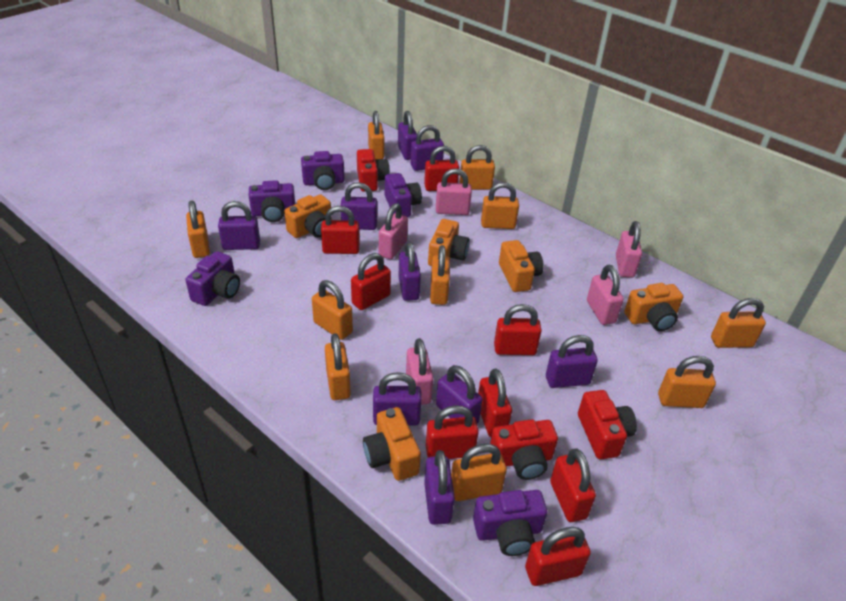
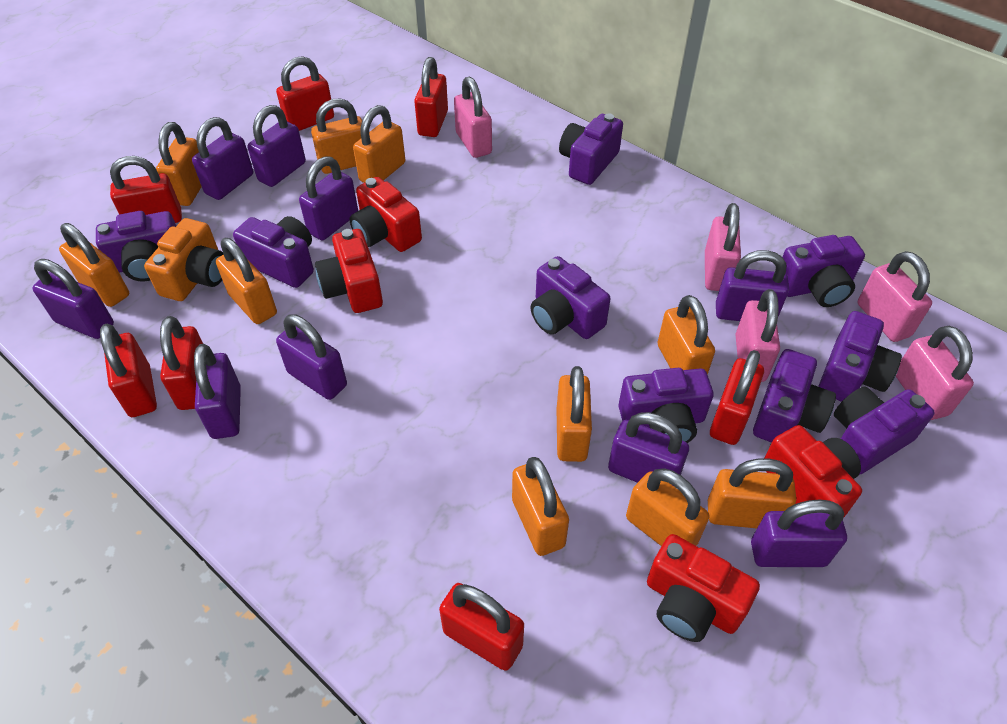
orange camera: 5 -> 1
purple camera: 5 -> 9
red camera: 3 -> 4
red padlock: 8 -> 7

